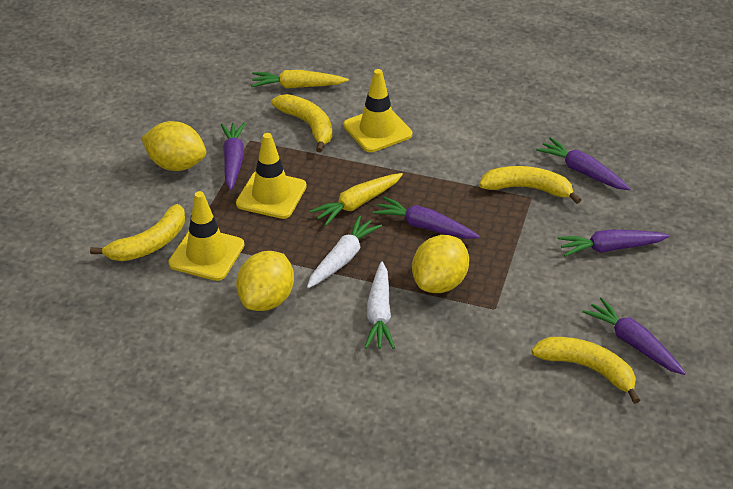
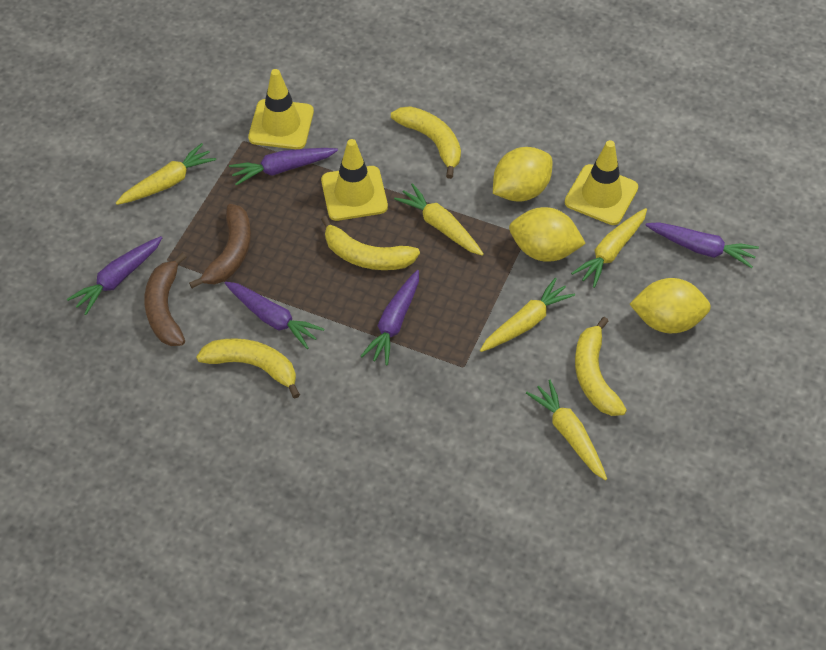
brown banana: 0 -> 2
white carrot: 2 -> 0
yellow carrot: 2 -> 5

